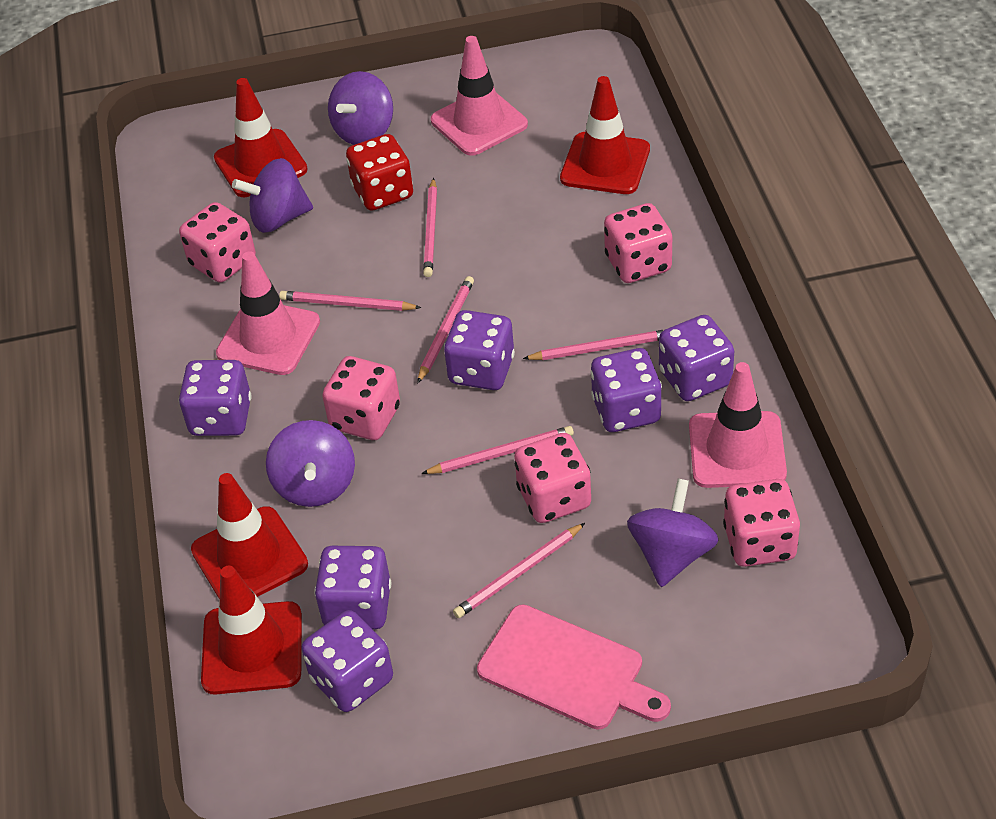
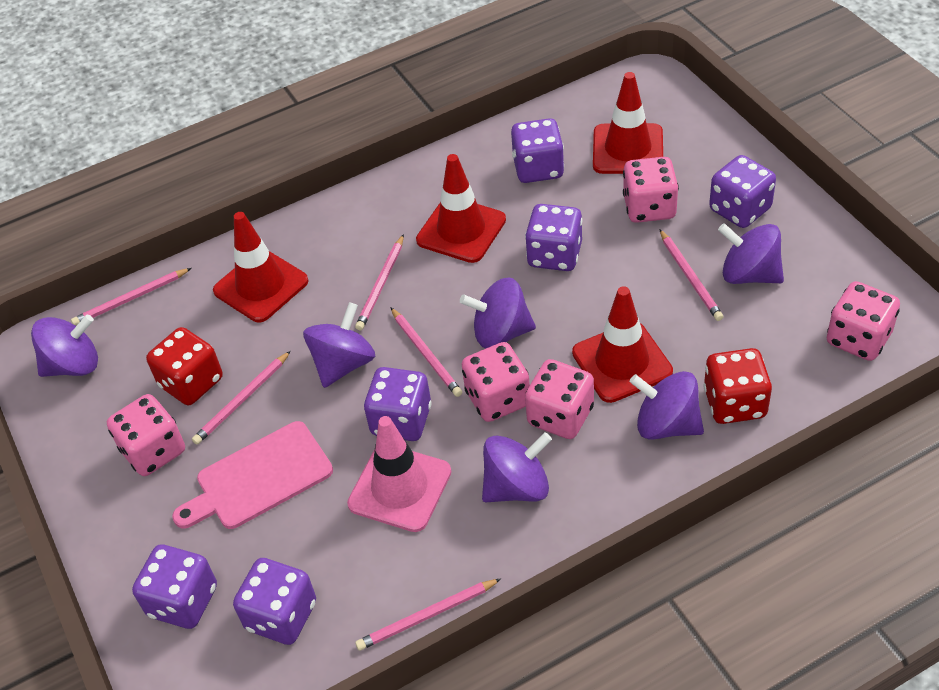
pink traffic cone: 3 -> 1
purple spinning top: 4 -> 6
red dice: 1 -> 2

